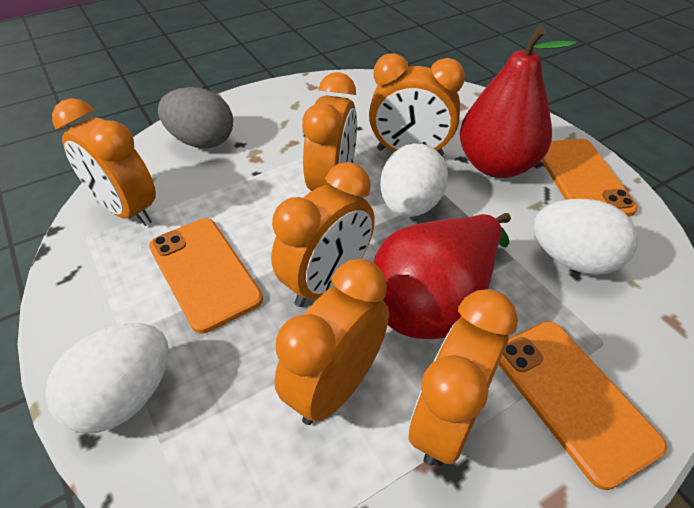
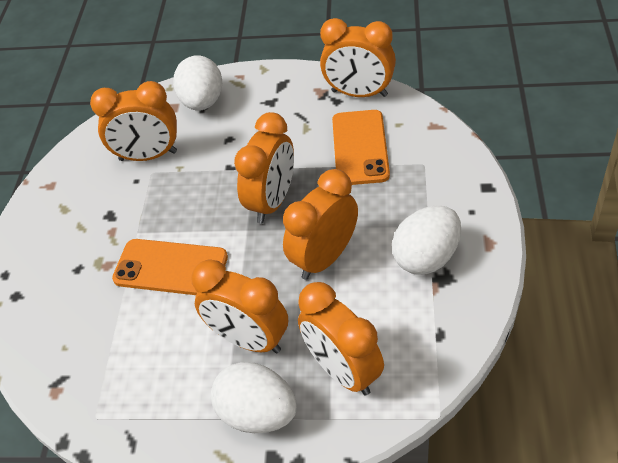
grey egg: 1 -> 0
orange phone: 3 -> 2
red pear: 2 -> 0

